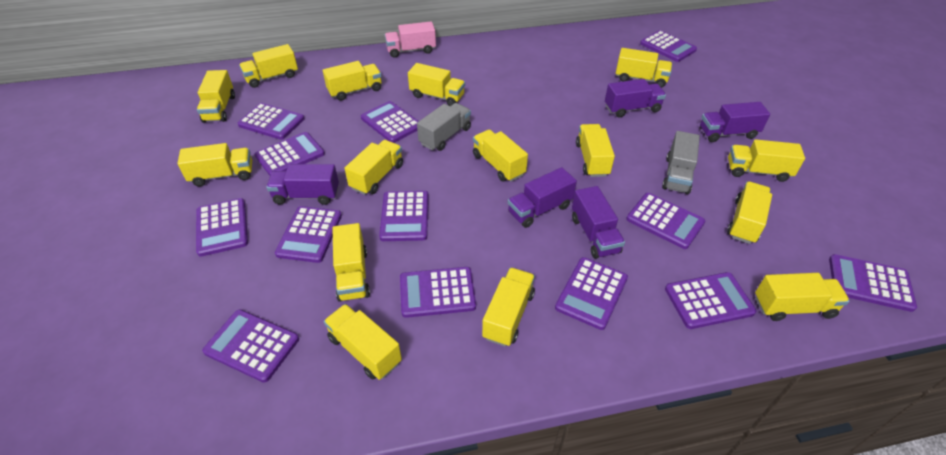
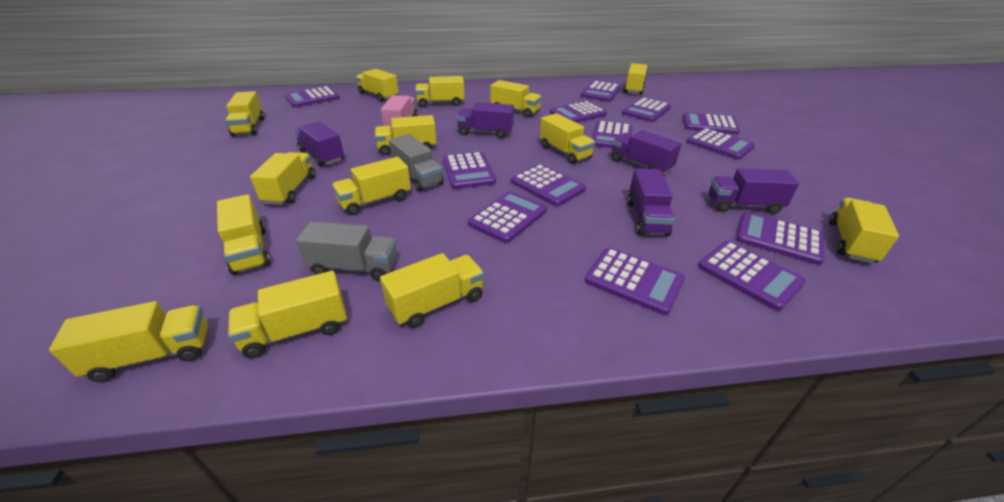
yellow truck: 15 -> 14

